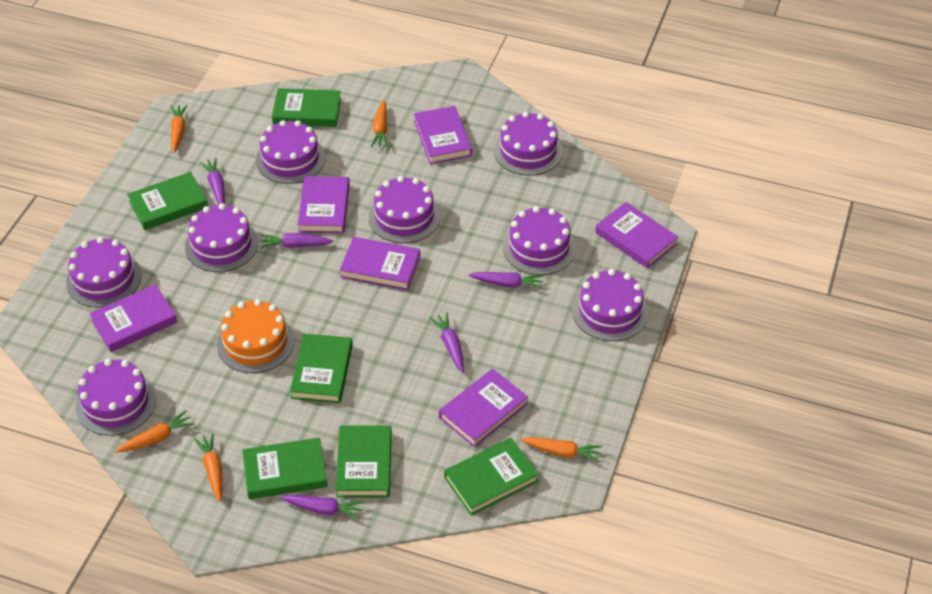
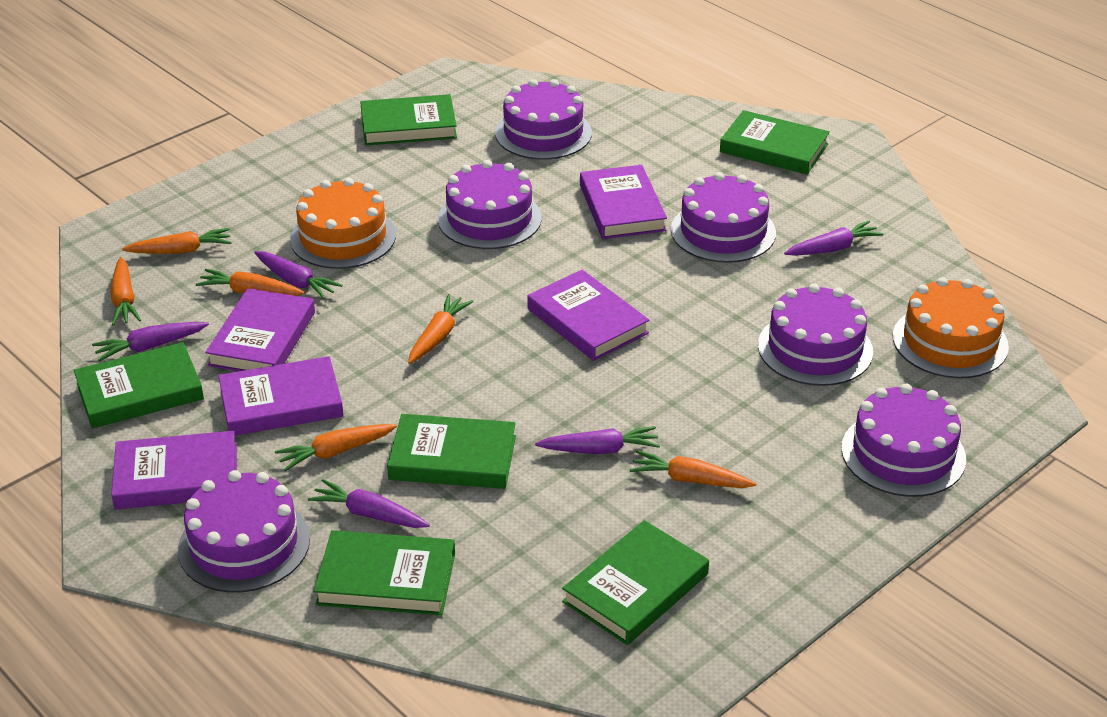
orange cake: 1 -> 2
orange carrot: 5 -> 6
purple book: 6 -> 5
purple cake: 8 -> 6

